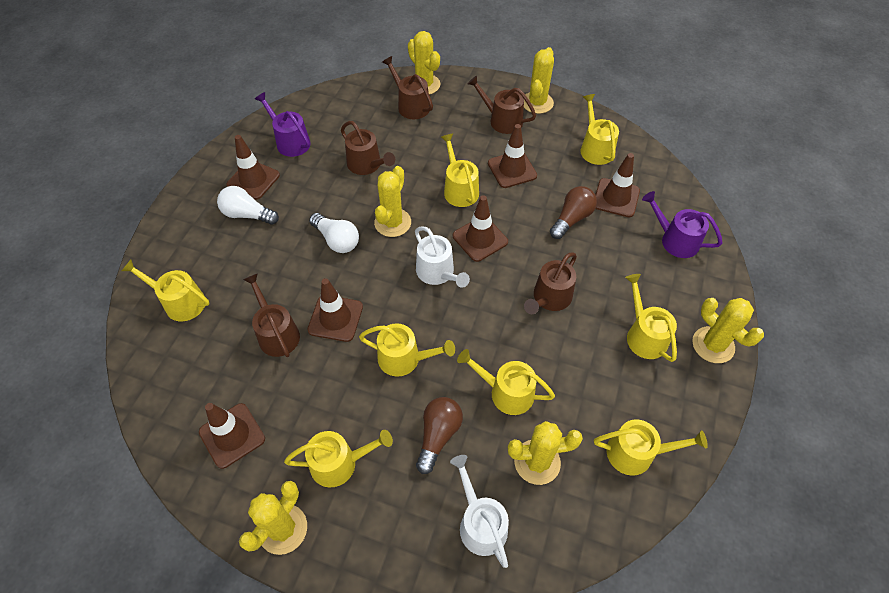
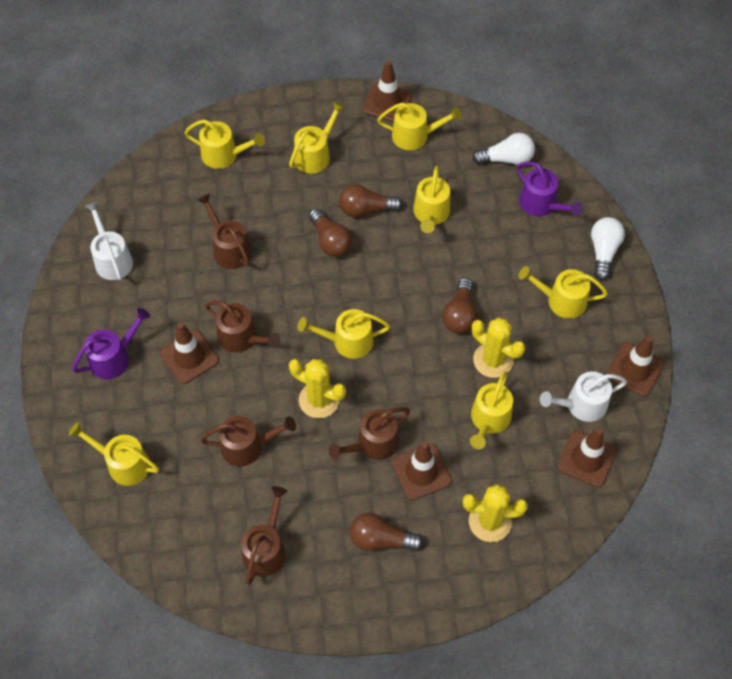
brown light bulb: 2 -> 4
brown traffic cone: 6 -> 5
yellow cactus: 6 -> 3

